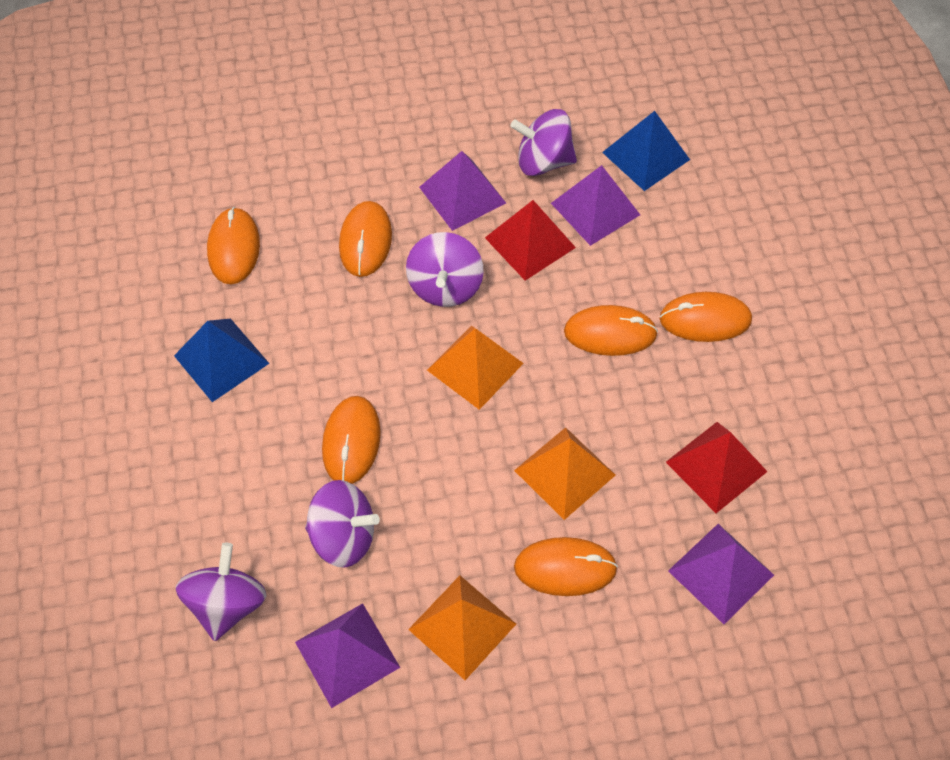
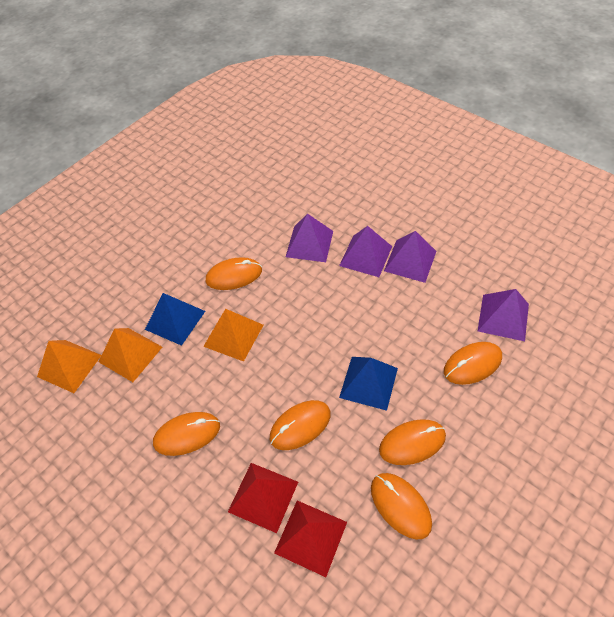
purple spinning top: 4 -> 0

